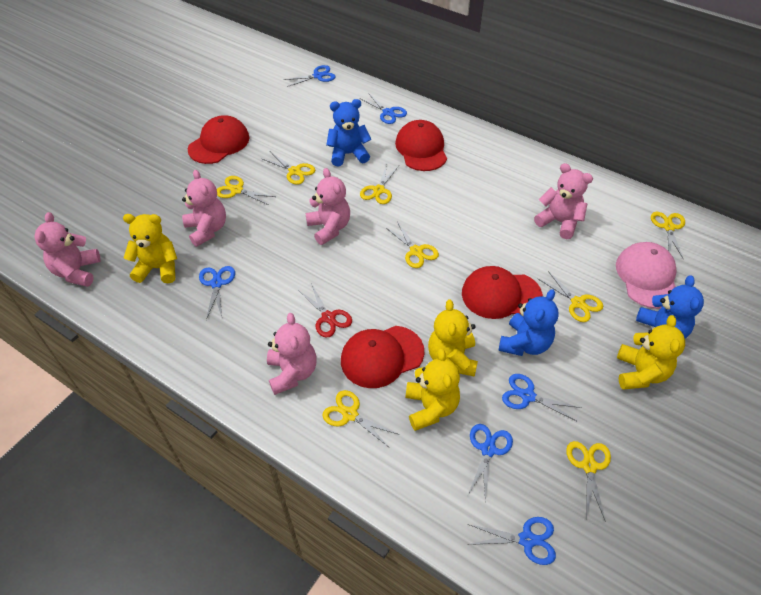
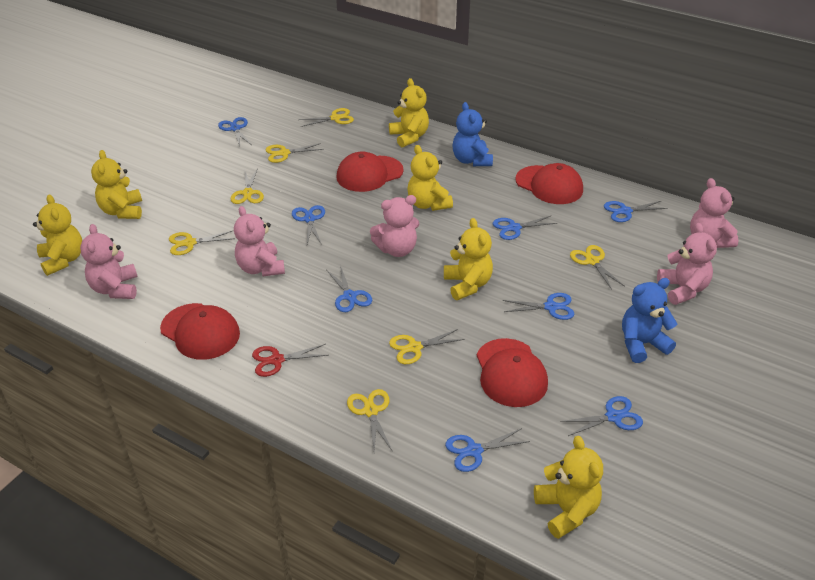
blue scissors: 6 -> 8
blue teddy bear: 3 -> 2
pink cap: 1 -> 0
yellow scissors: 8 -> 7
yellow teddy bear: 4 -> 6

